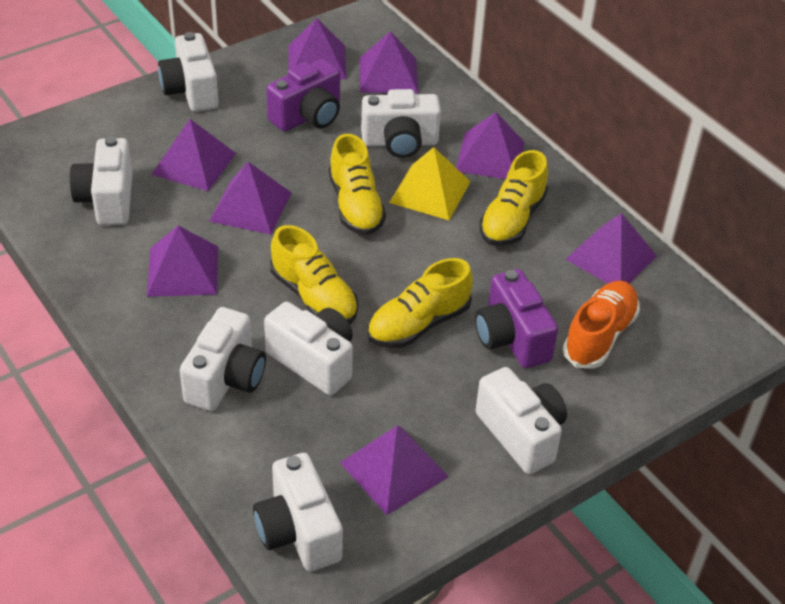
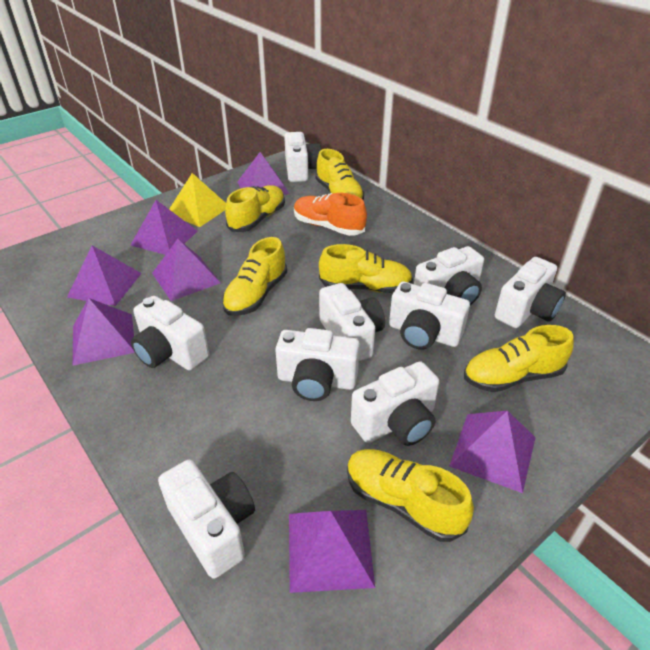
purple camera: 2 -> 0
purple pyramid: 8 -> 7
white camera: 7 -> 9
yellow shoe: 4 -> 6

